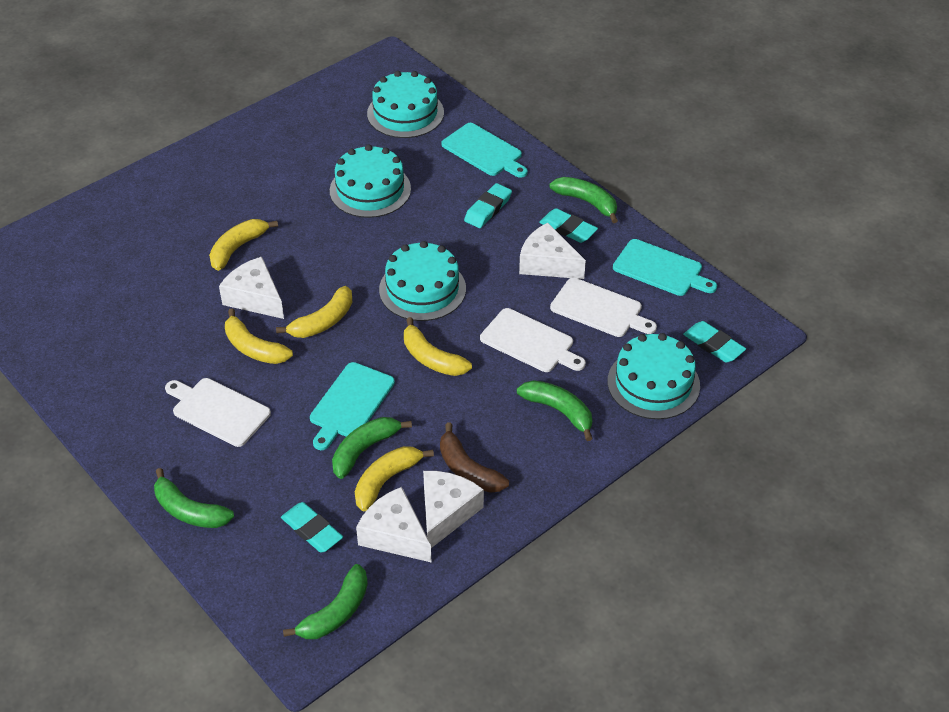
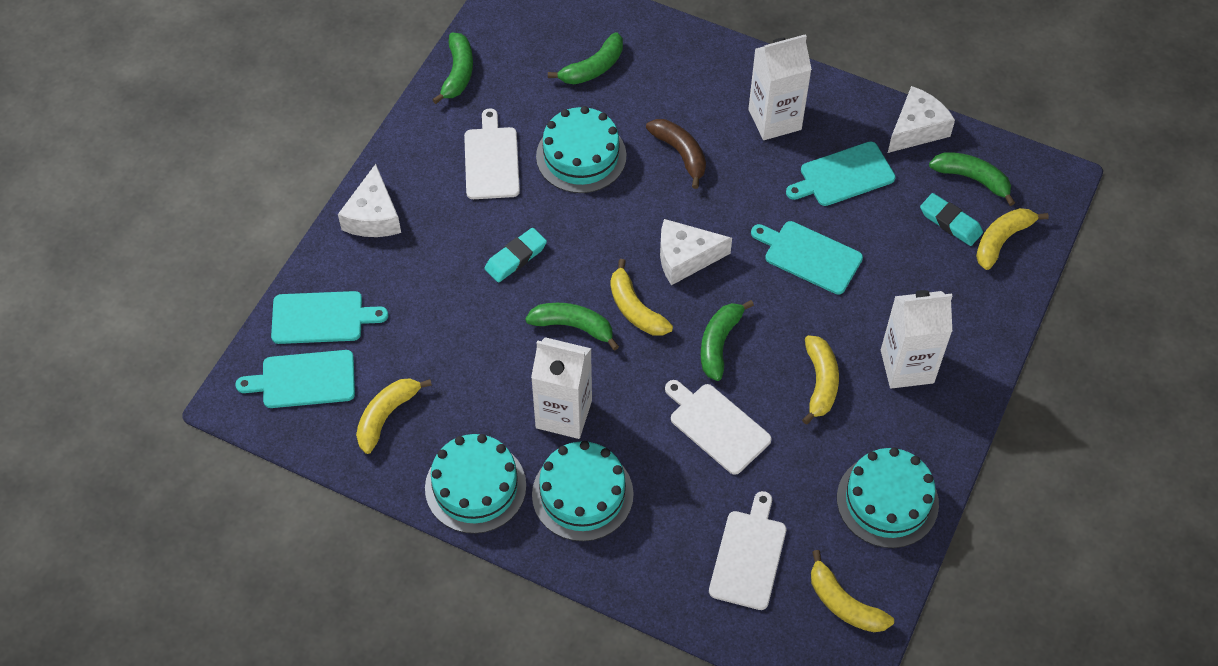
turquoise cutting board: 3 -> 4
turquoise eraser: 4 -> 2
white carton: 0 -> 3
white cheese: 4 -> 3

